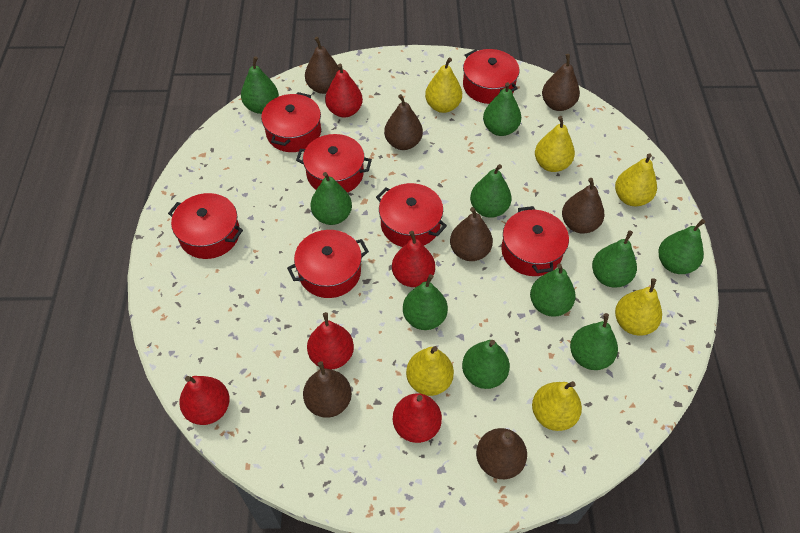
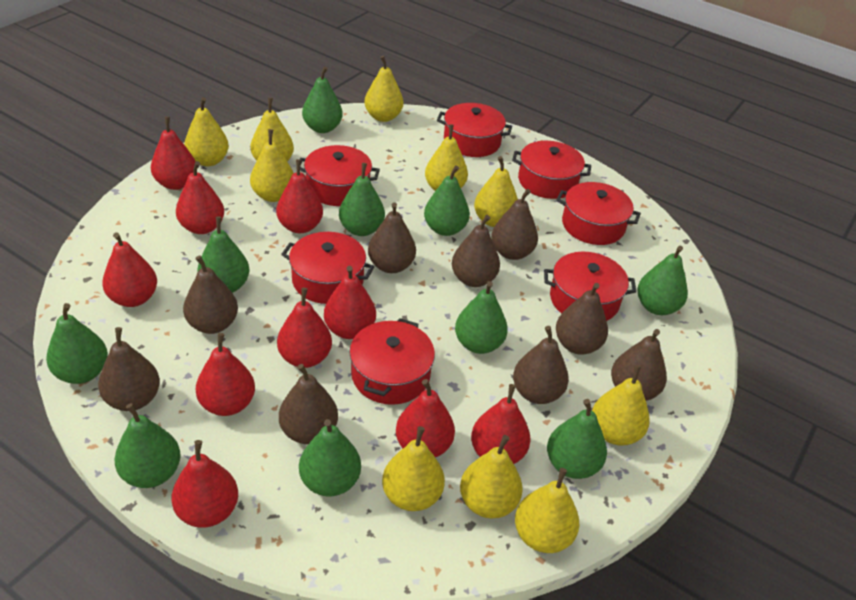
brown pear: 7 -> 9
red pear: 5 -> 10
yellow pear: 6 -> 10

